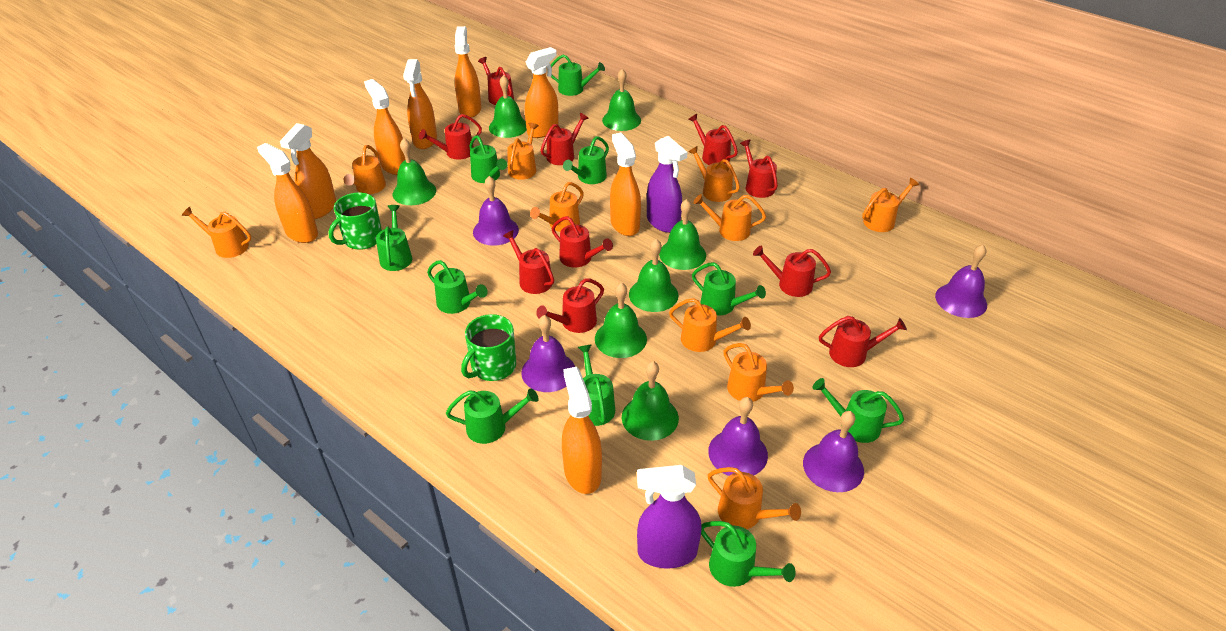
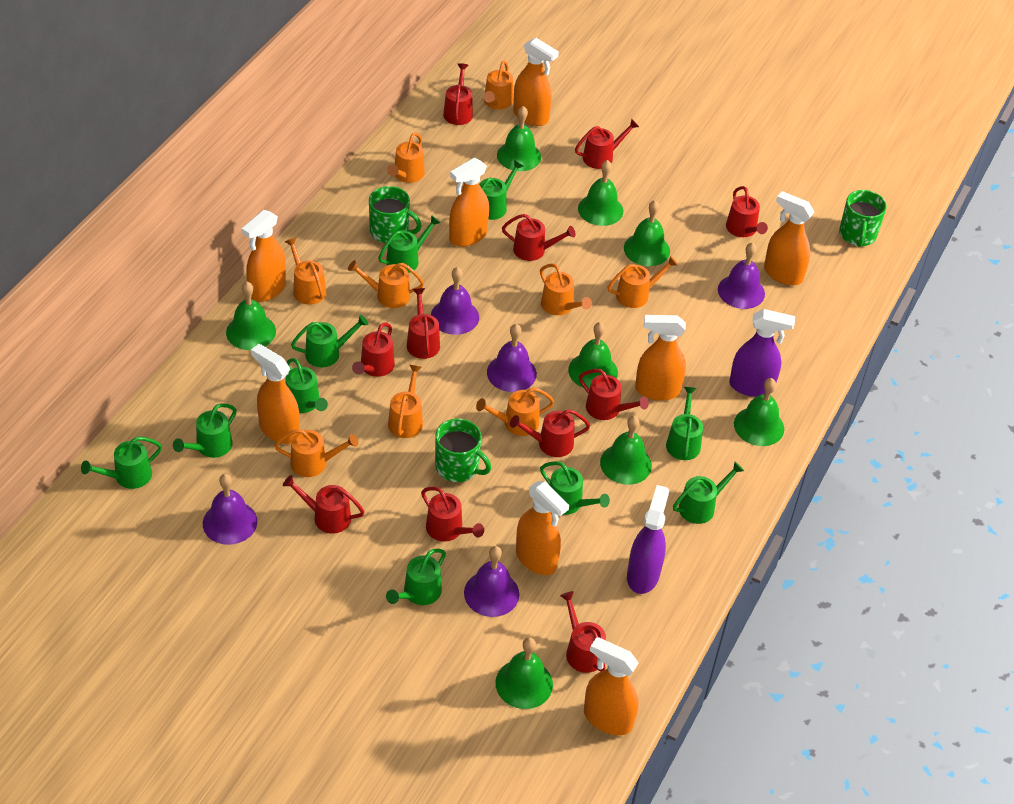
green bell: 7 -> 8
green mug: 2 -> 3
orange watering can: 10 -> 9
red watering can: 10 -> 11

